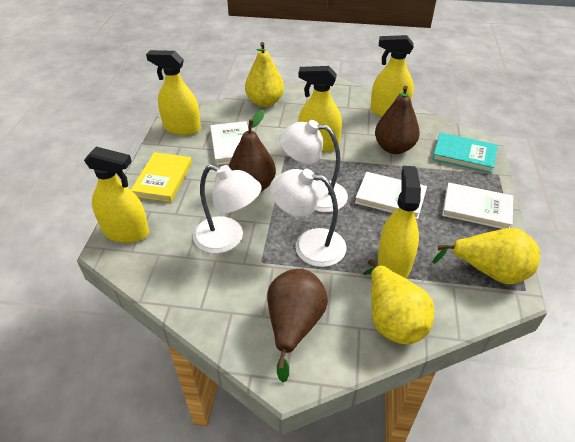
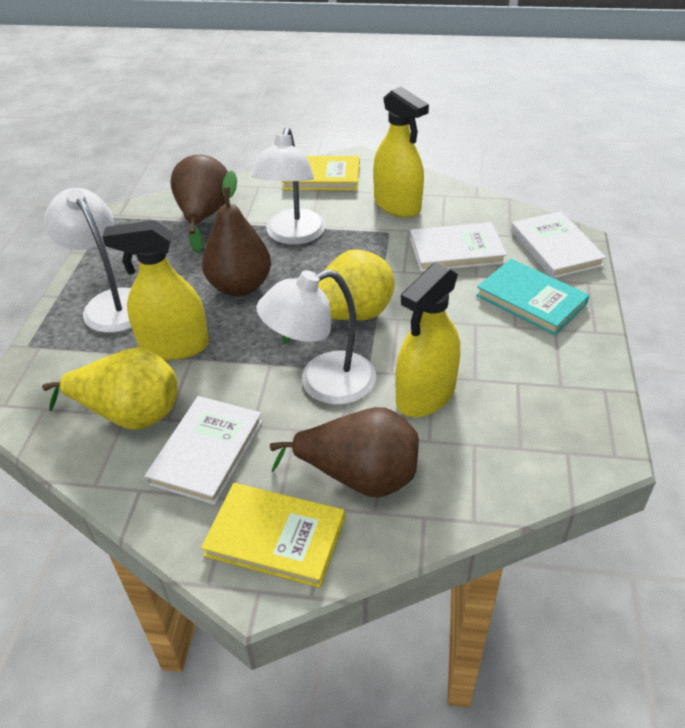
yellow book: 1 -> 2
yellow pear: 3 -> 2
yellow spray bottle: 5 -> 3

